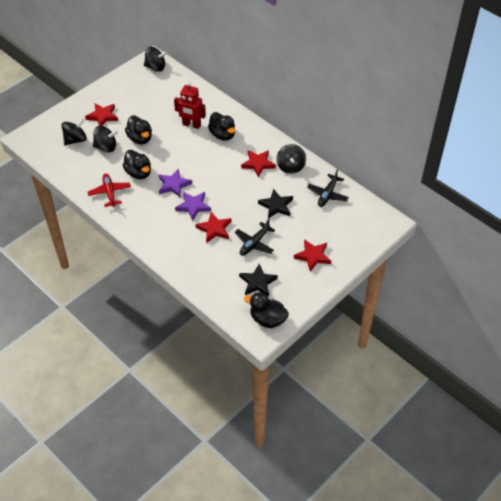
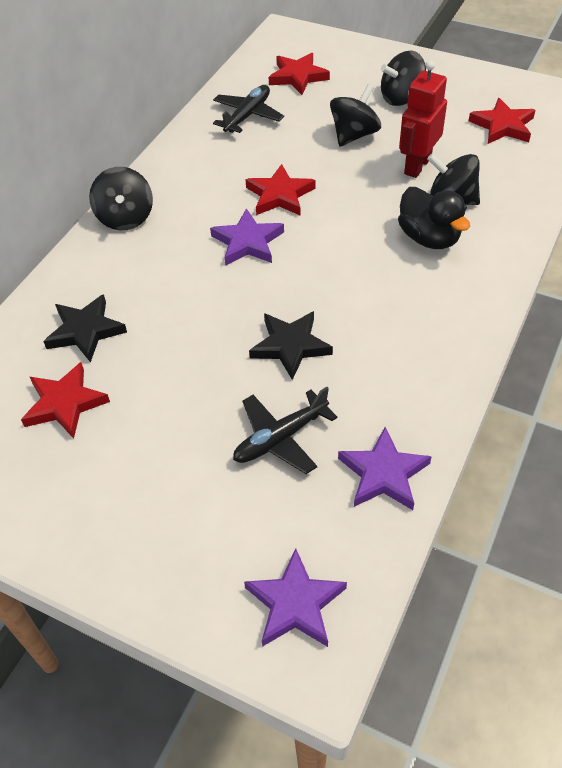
black duck: 4 -> 1
purple star: 2 -> 3
red plane: 1 -> 0

